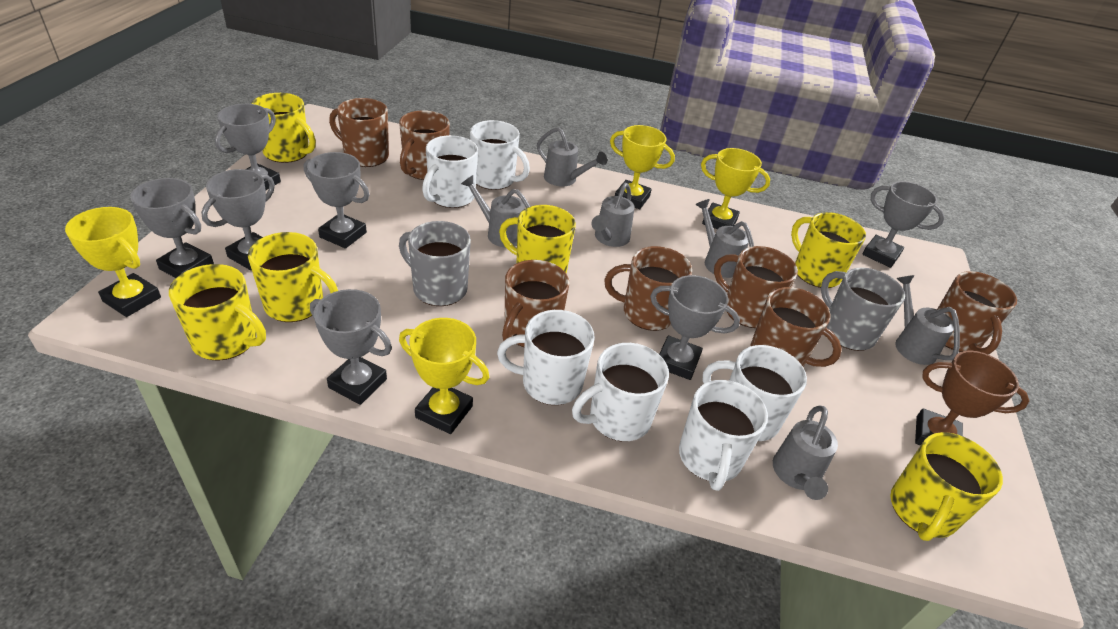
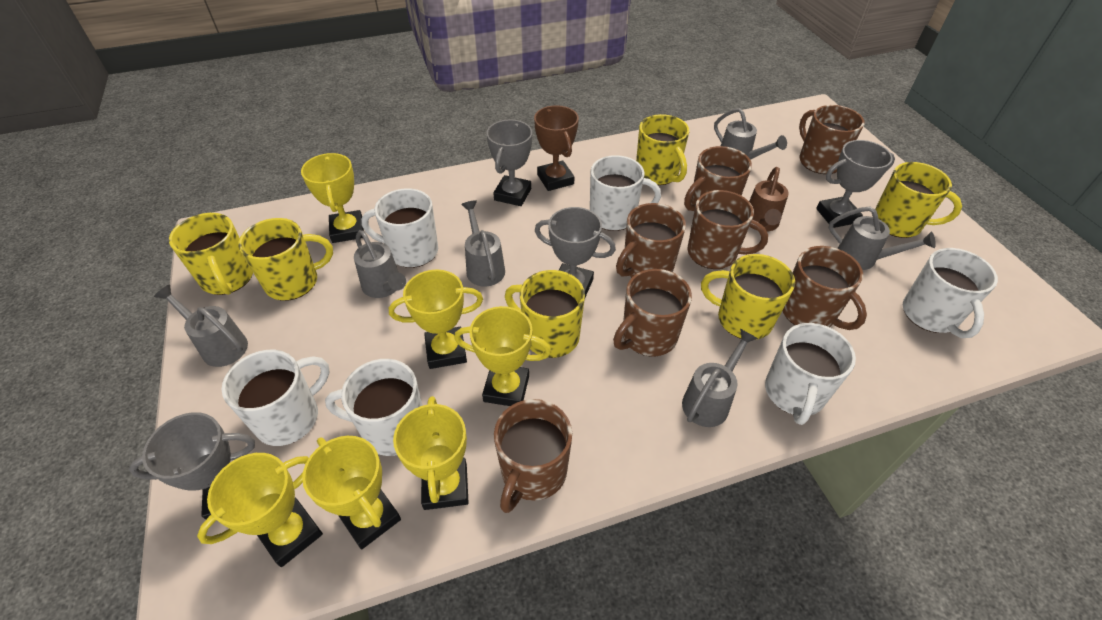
brown watering can: 0 -> 1
grey mug: 2 -> 0
grey trophy: 7 -> 4
yellow trophy: 4 -> 6

